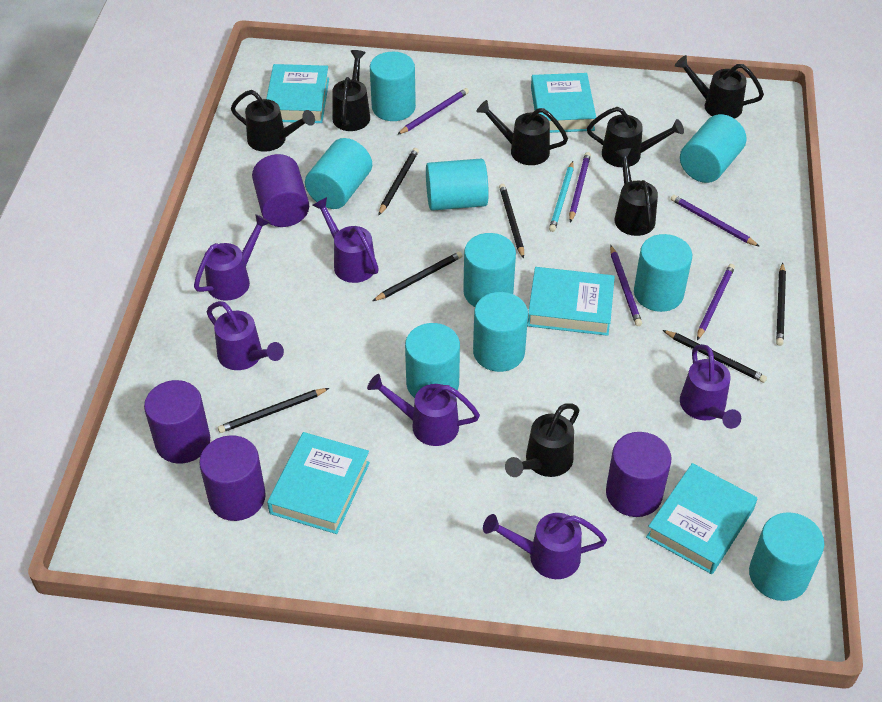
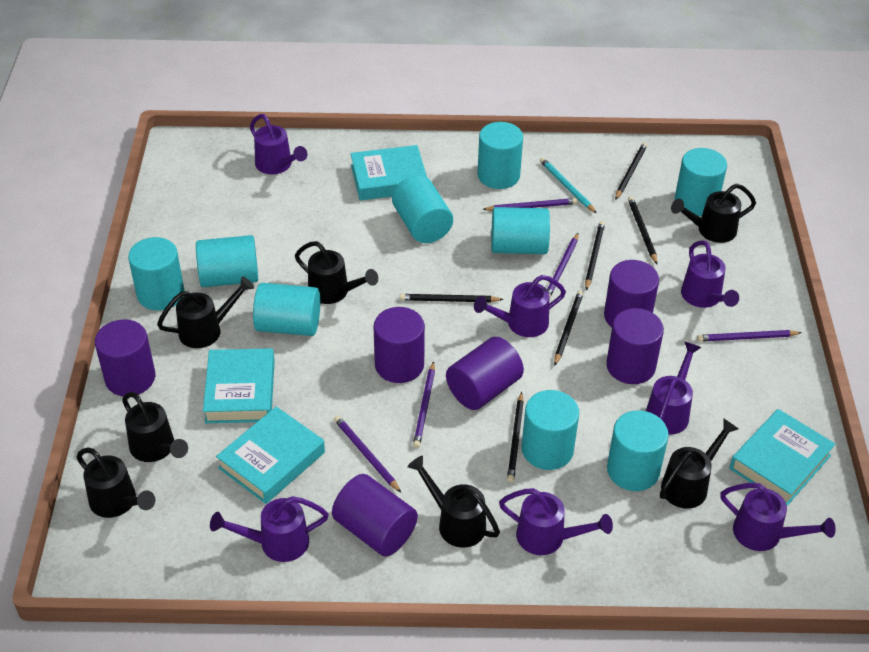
purple cylinder: 4 -> 6
purple watering can: 6 -> 7
turquoise book: 5 -> 4

